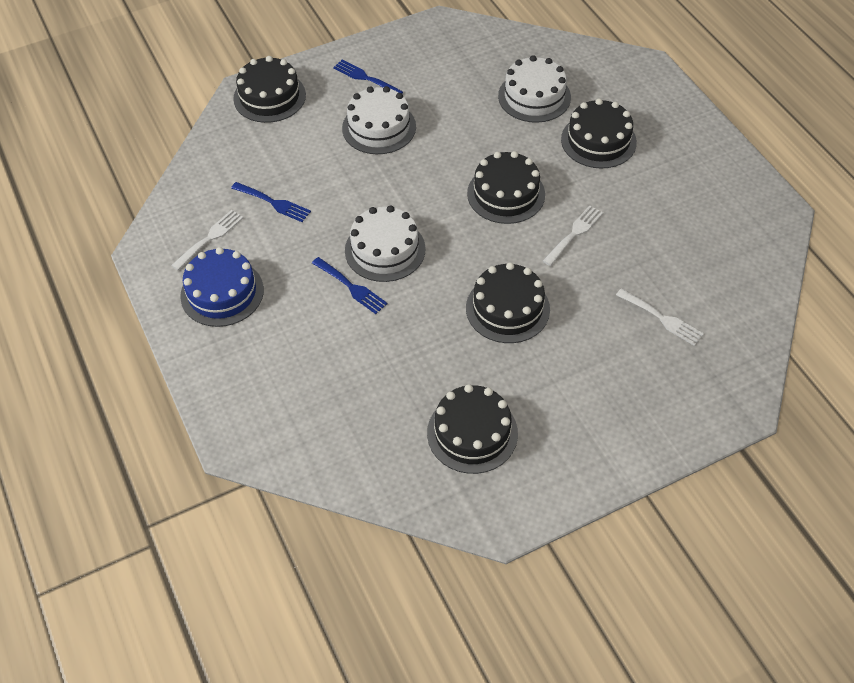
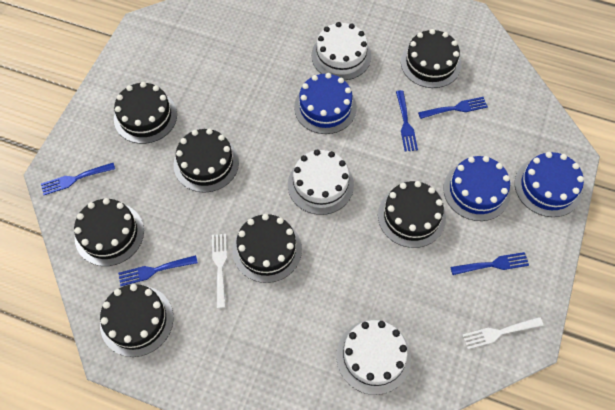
black cake: 5 -> 7
blue cake: 1 -> 3
blue fork: 3 -> 5
white fork: 3 -> 2

